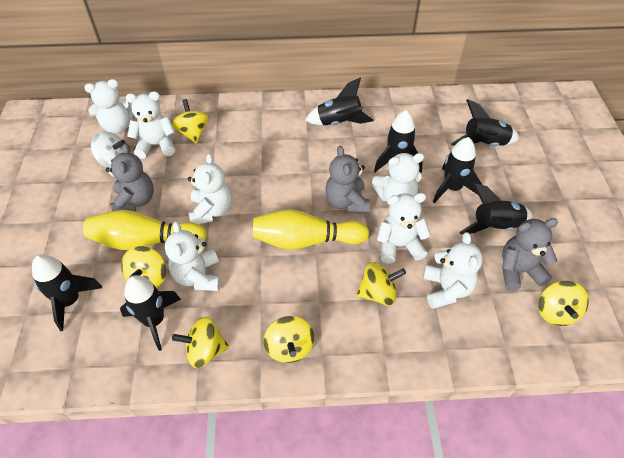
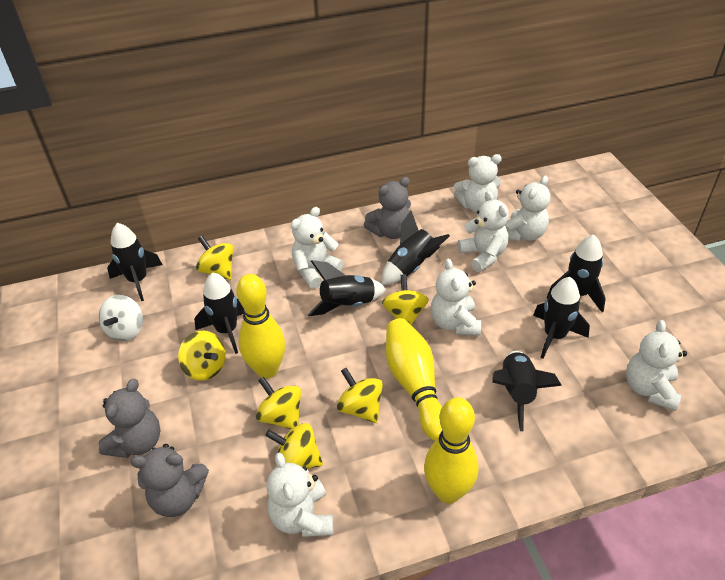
yellow bowling pin: 2 -> 3

